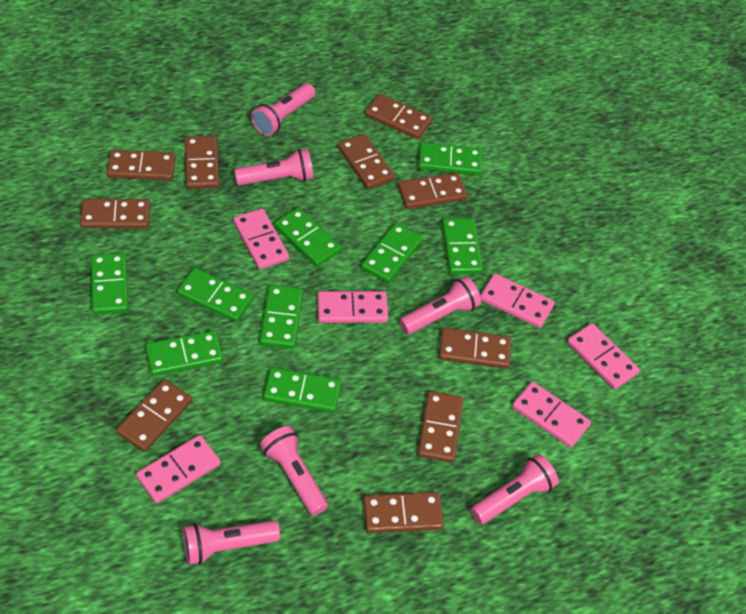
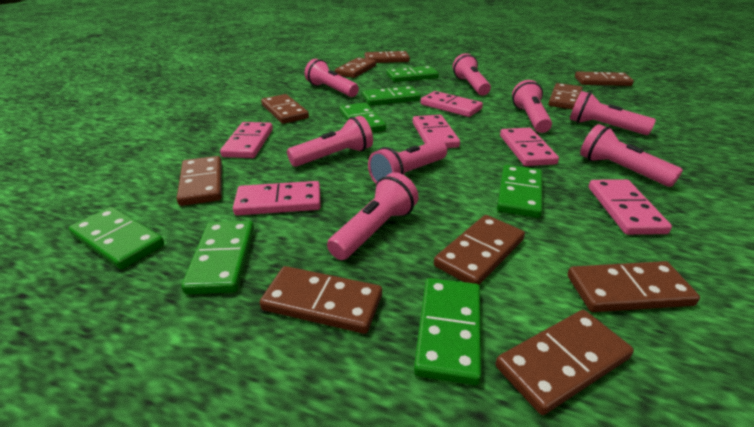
green domino: 9 -> 7
pink flashlight: 6 -> 8

